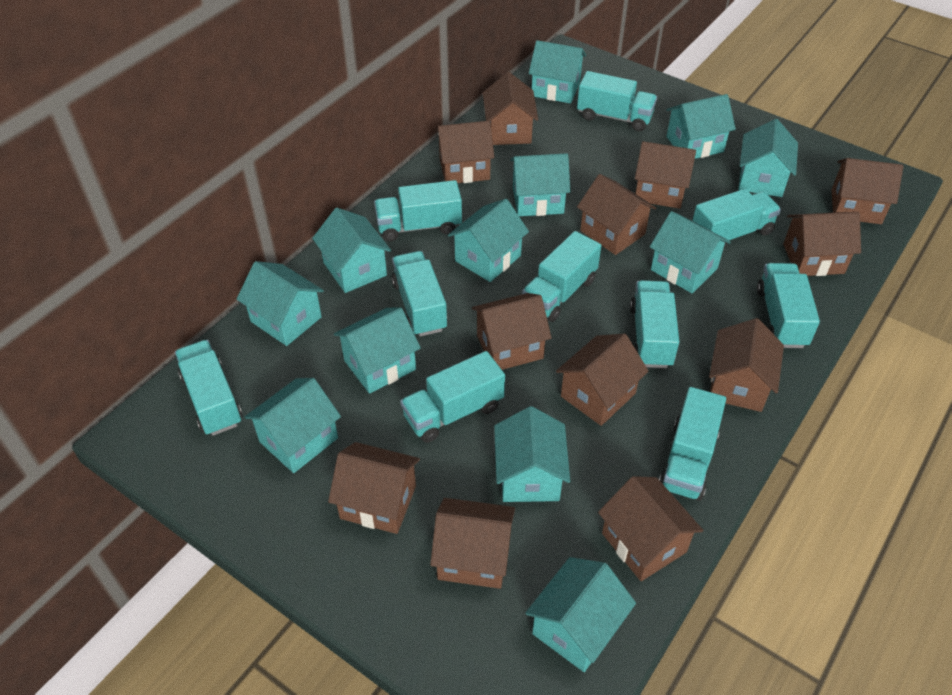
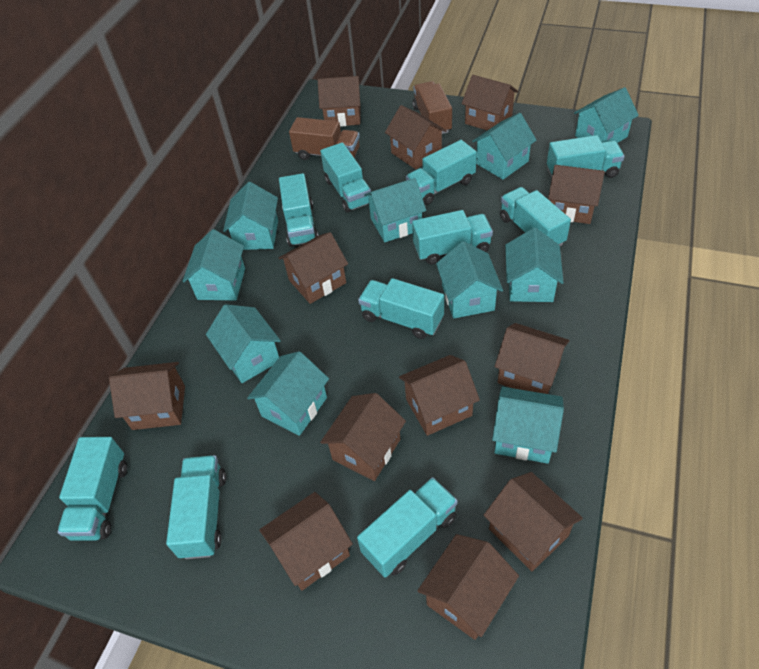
brown truck: 0 -> 2
turquoise house: 12 -> 10

